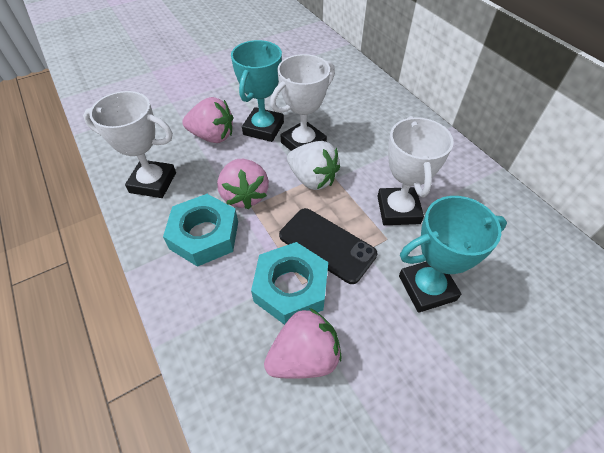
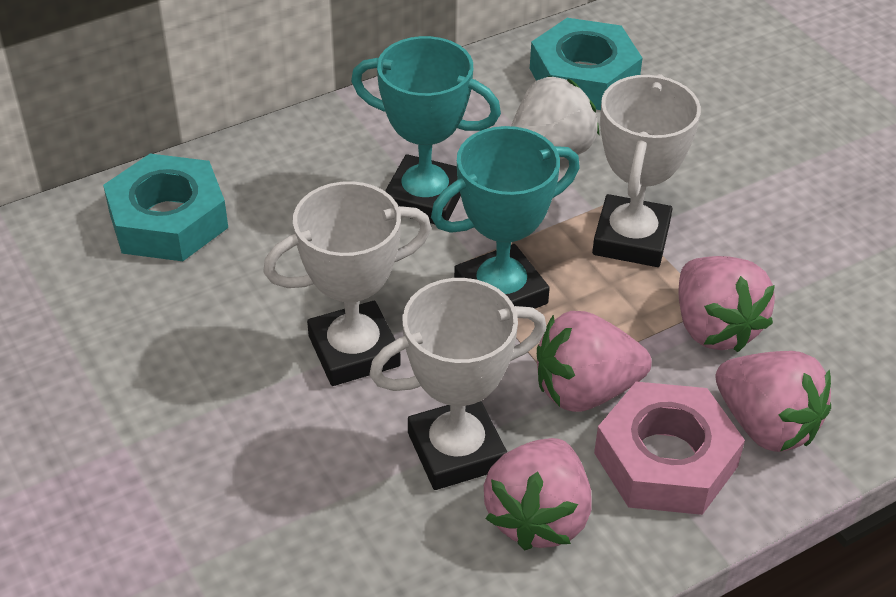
black phone: 1 -> 0
pink nut: 0 -> 1
pink strawberry: 3 -> 4

